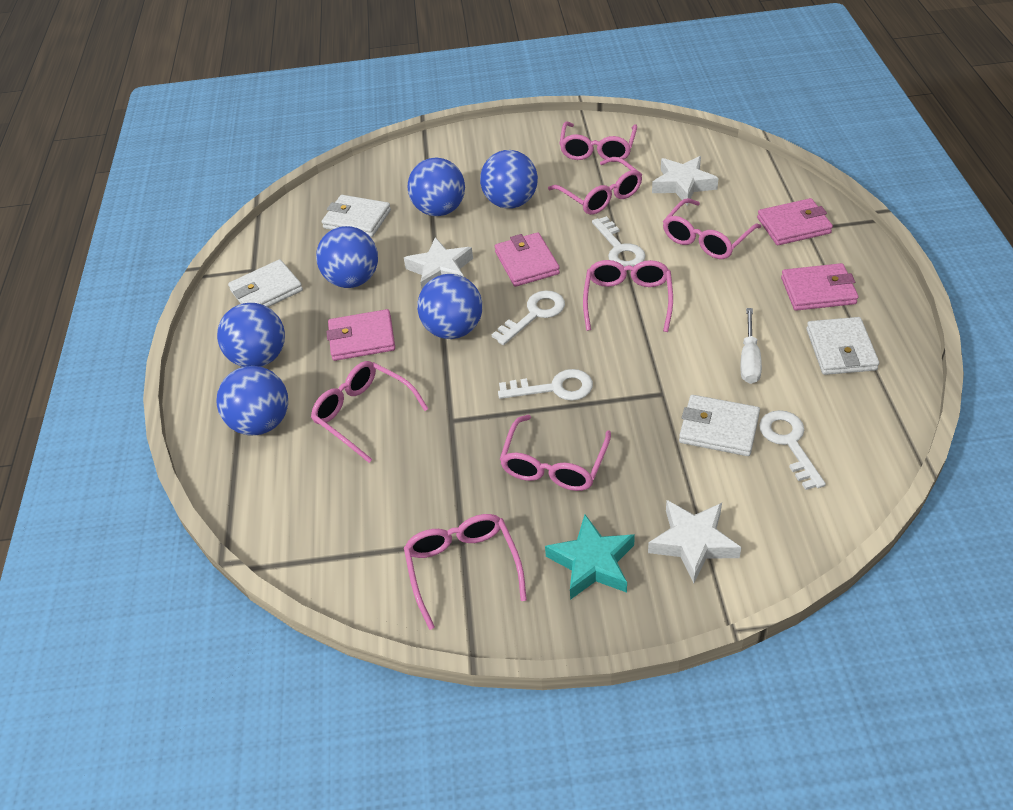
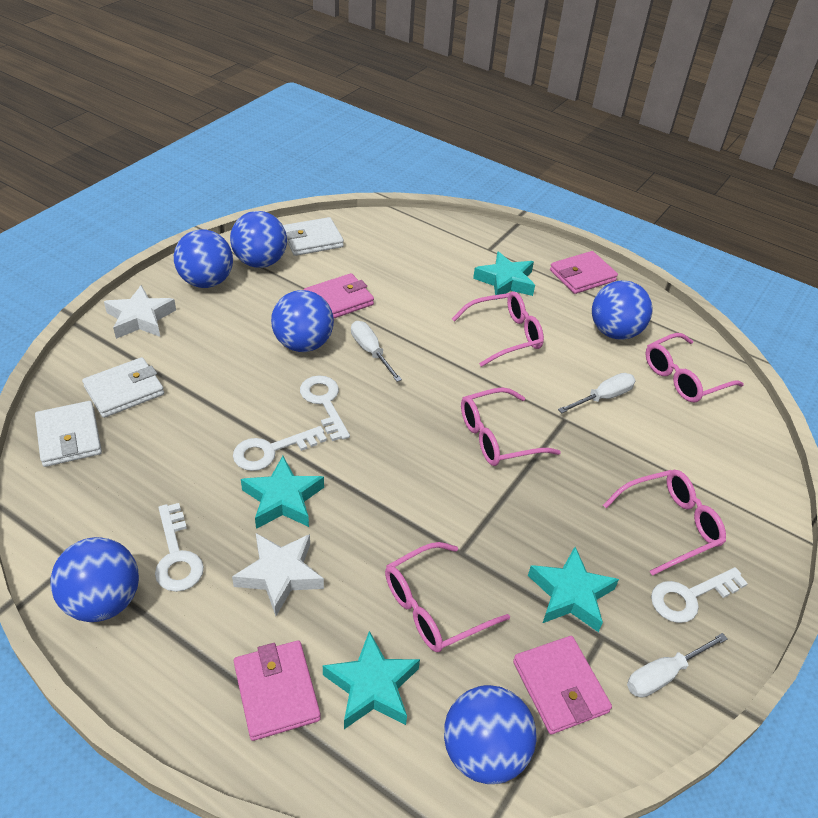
pink glasses: 7 -> 5
turquoise star: 1 -> 4
white screwdriver: 1 -> 3
white star: 3 -> 2
white wallet: 4 -> 3

